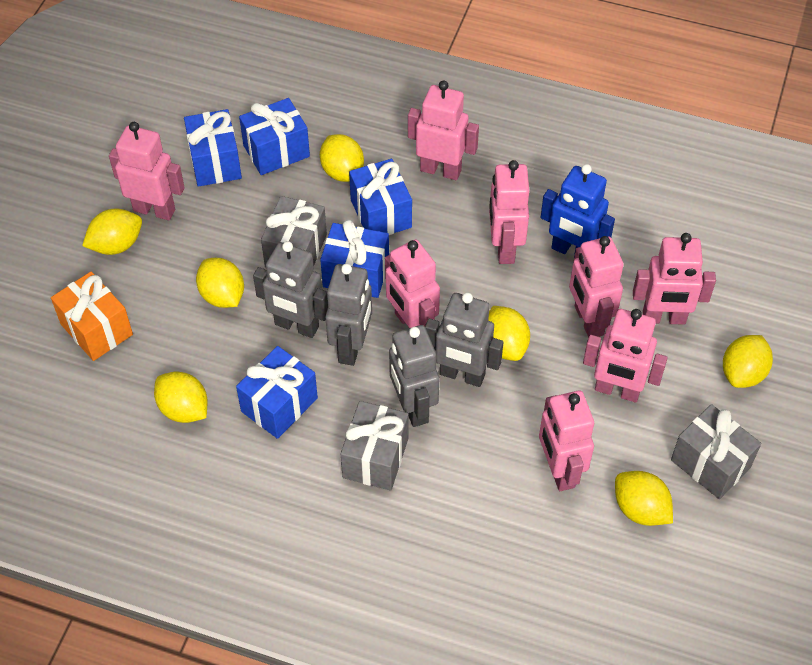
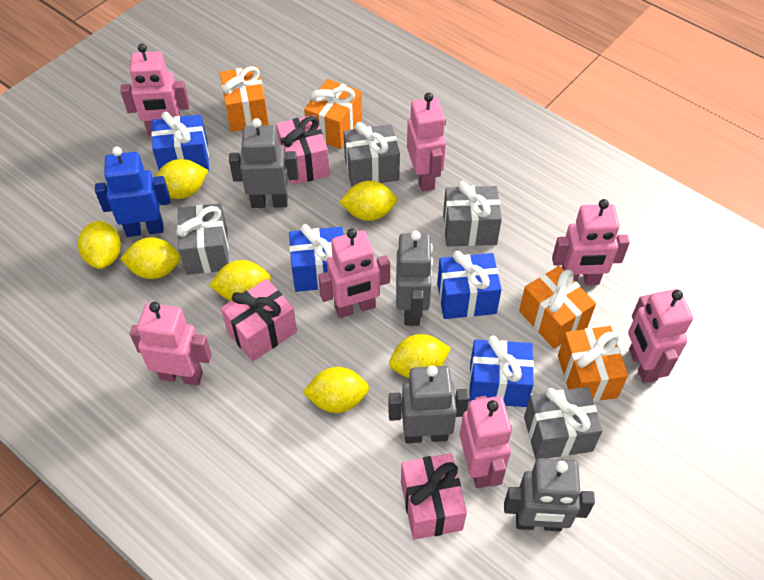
blue gift: 5 -> 4
grey gift: 3 -> 4
orange gift: 1 -> 4
pink gift: 0 -> 3
pink robot: 8 -> 7

